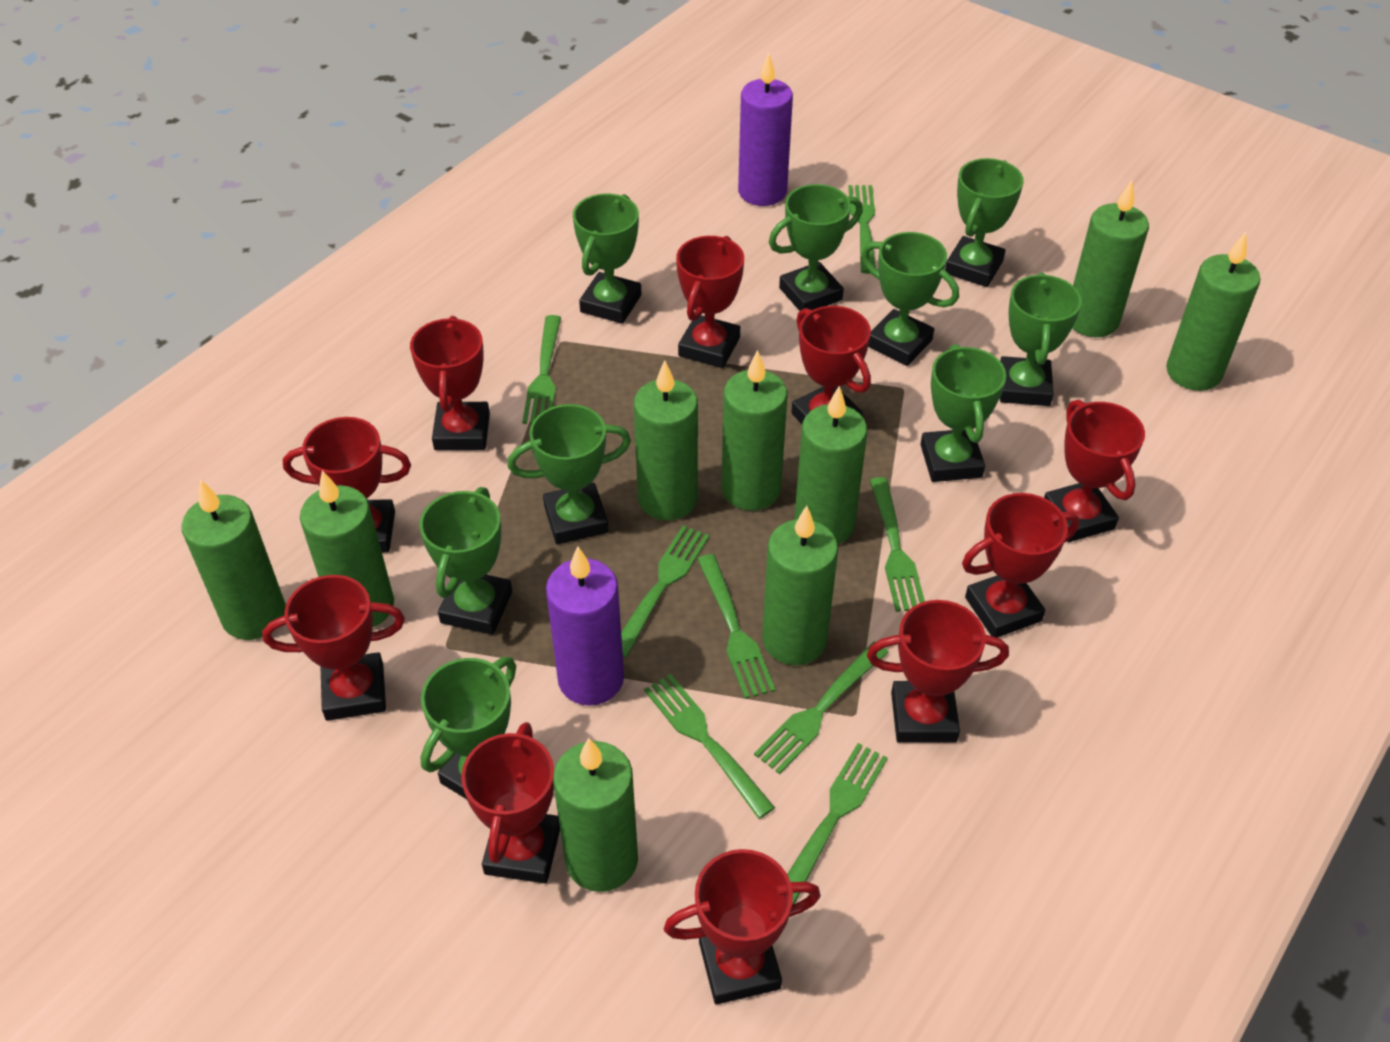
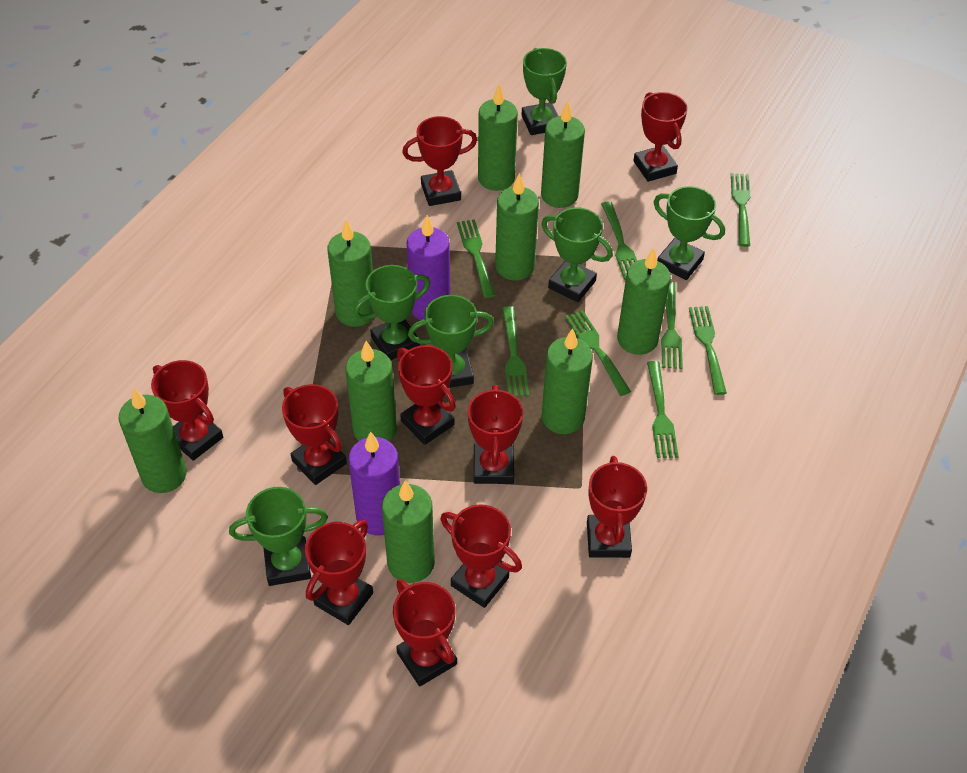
green trophy: 9 -> 6

